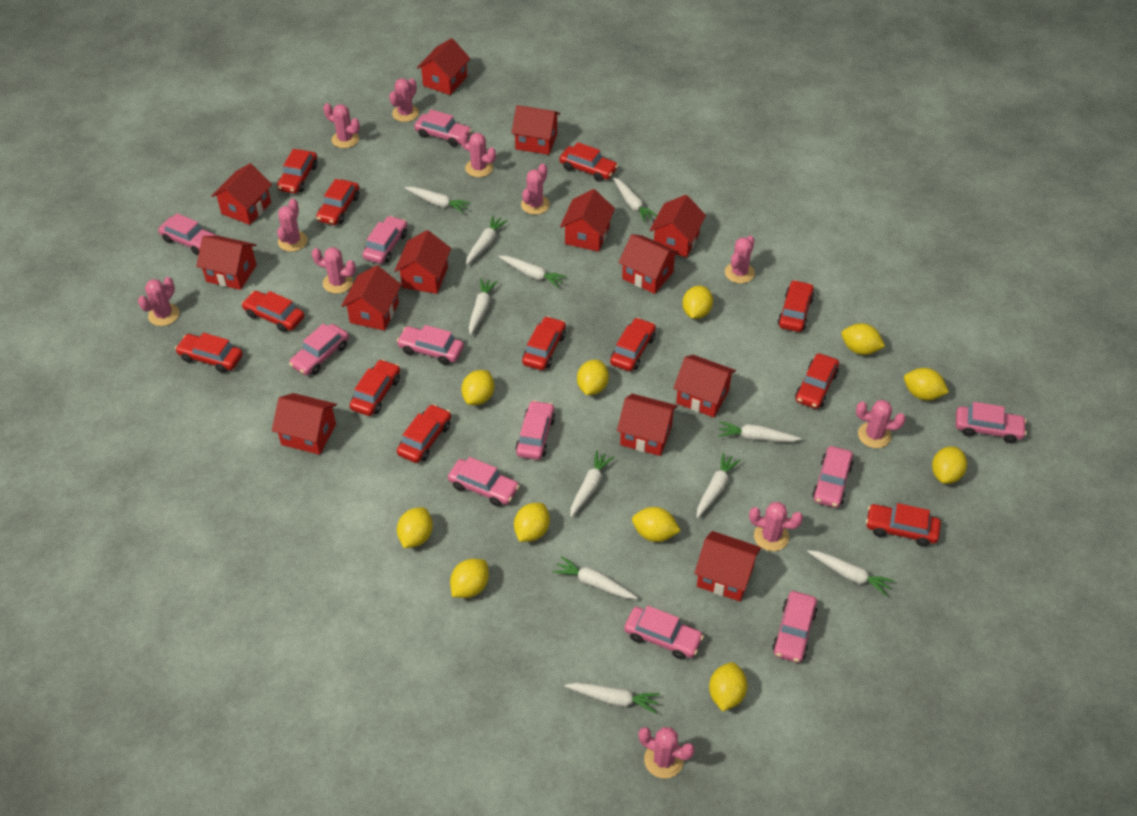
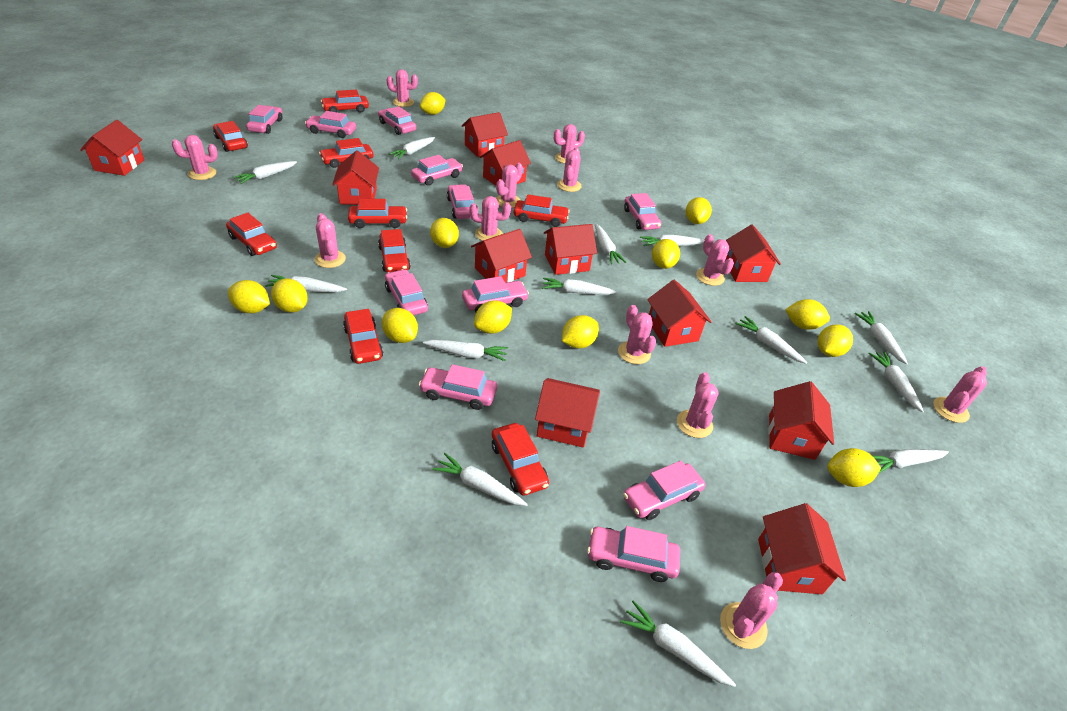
pink cactus: 11 -> 12
red car: 12 -> 9
red house: 13 -> 11
white carrot: 11 -> 13
yellow lemon: 11 -> 12

